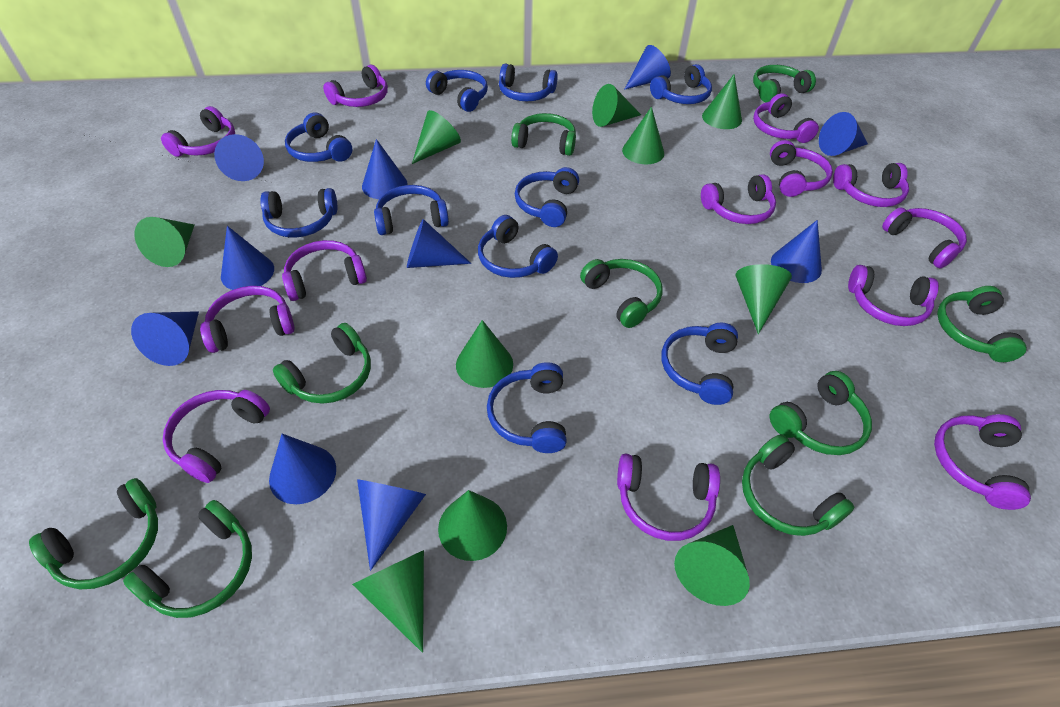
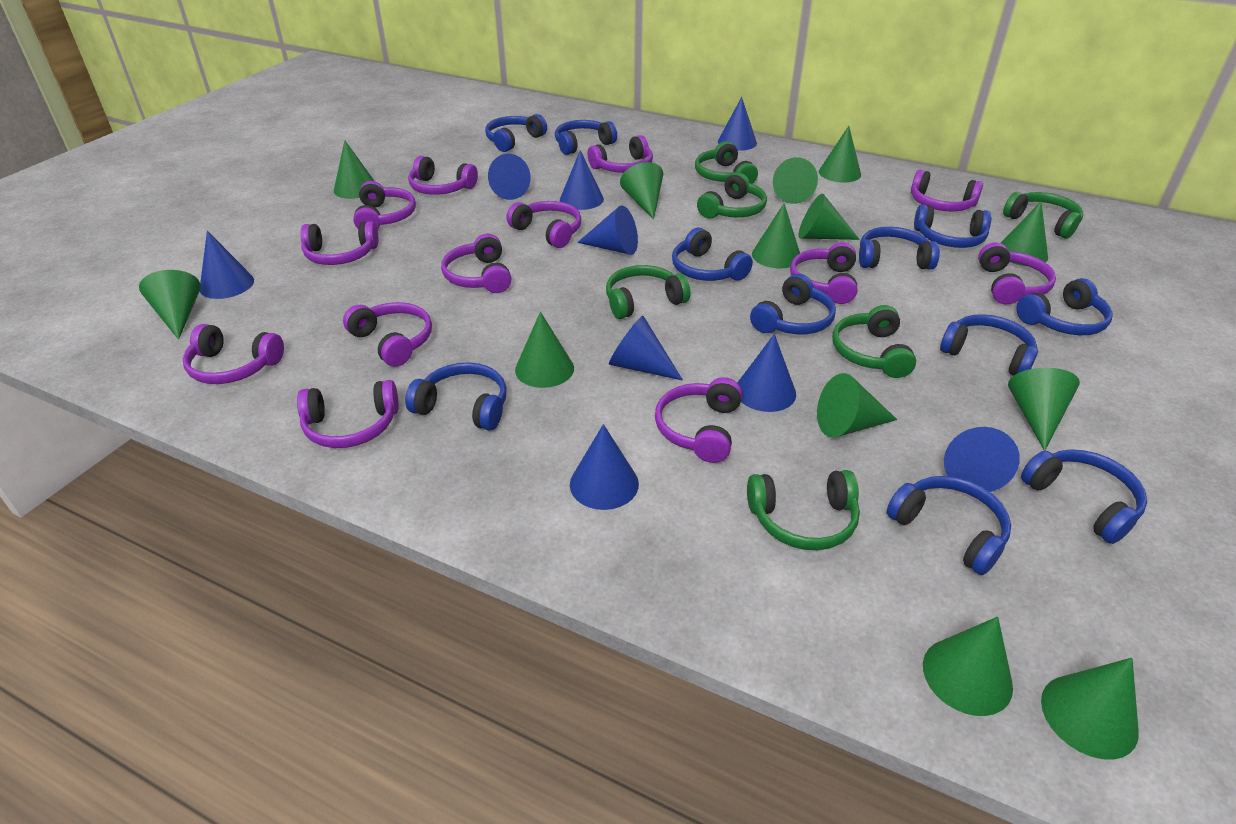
blue cone: 10 -> 9
blue headphones: 10 -> 11
green cone: 10 -> 13
green headphones: 9 -> 6

